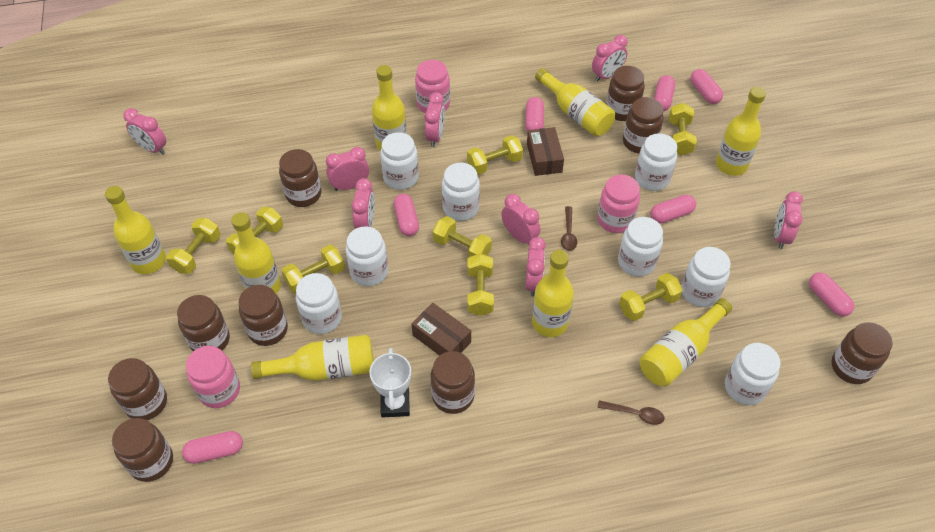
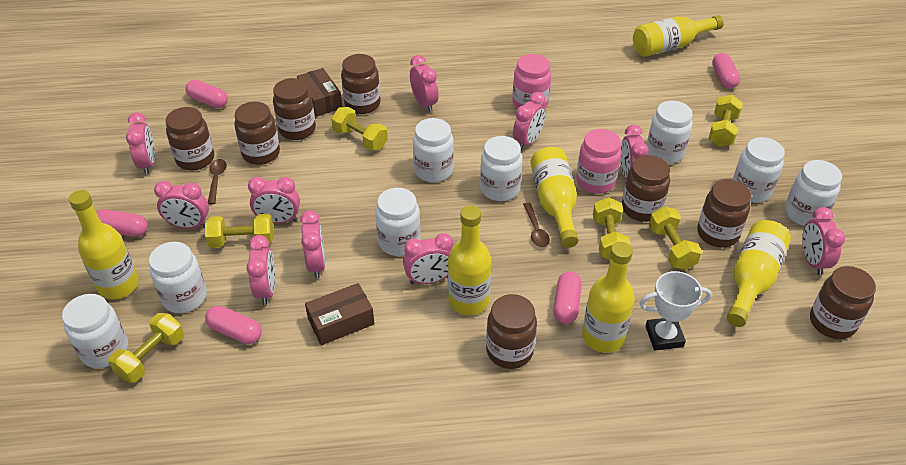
brown jar: 9 -> 8
pink capsule: 7 -> 5
pink clock: 8 -> 10
pink jar: 3 -> 2
yellow bottle: 8 -> 6
yellow dumbbell: 8 -> 6

